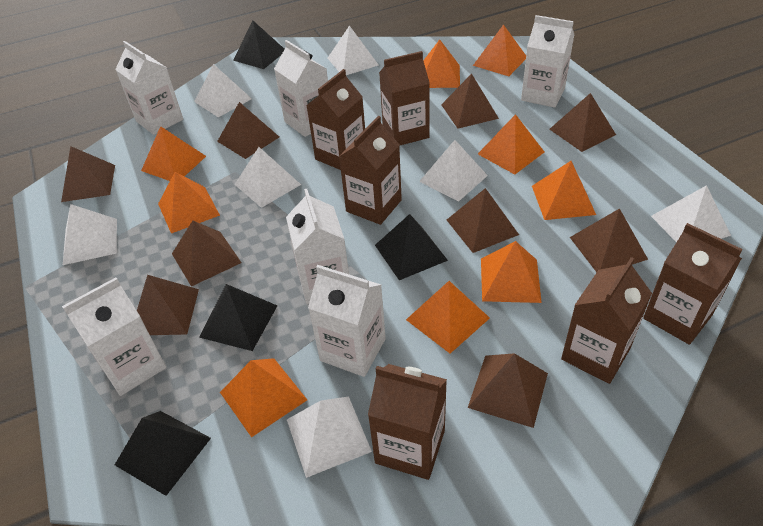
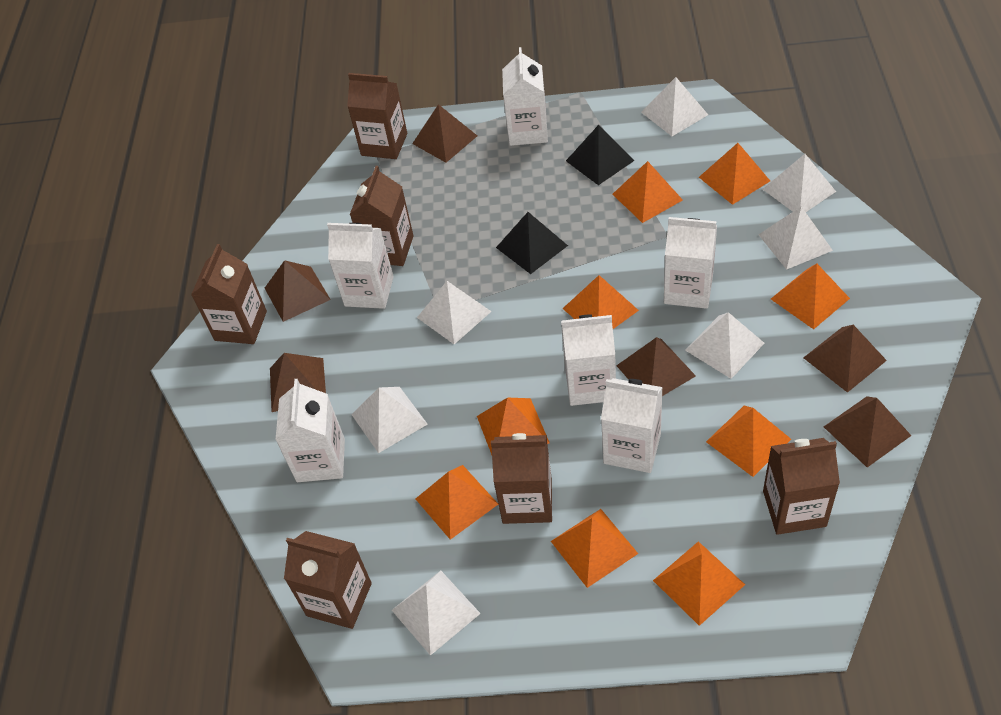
black pyramid: 4 -> 2
brown pyramid: 9 -> 6

